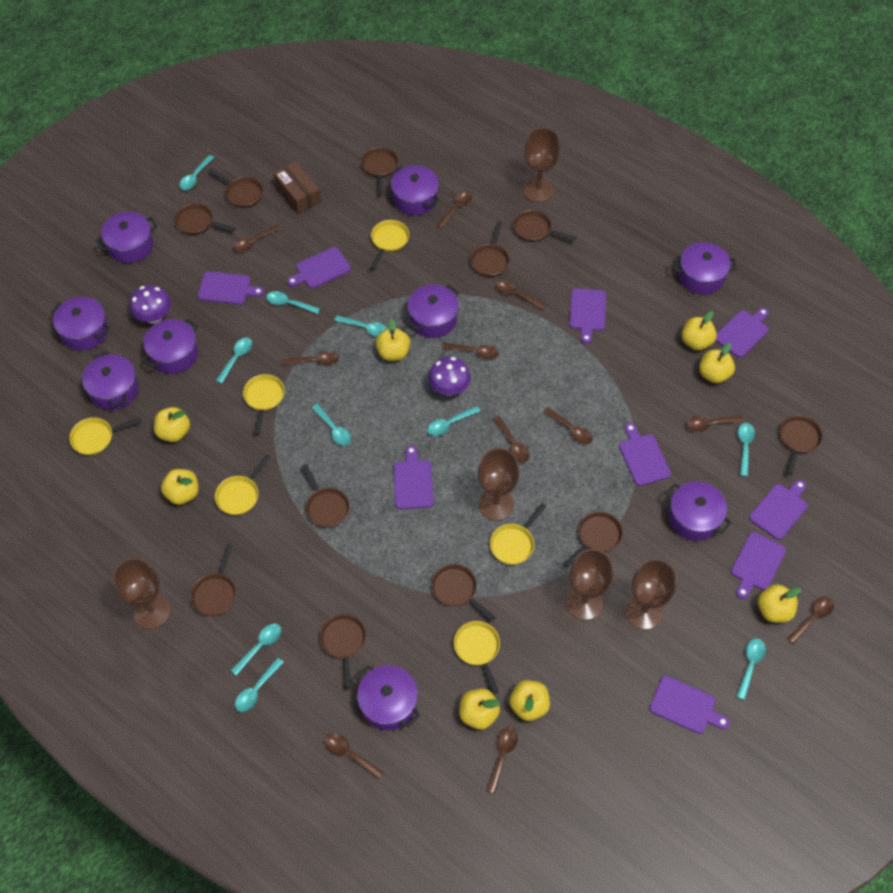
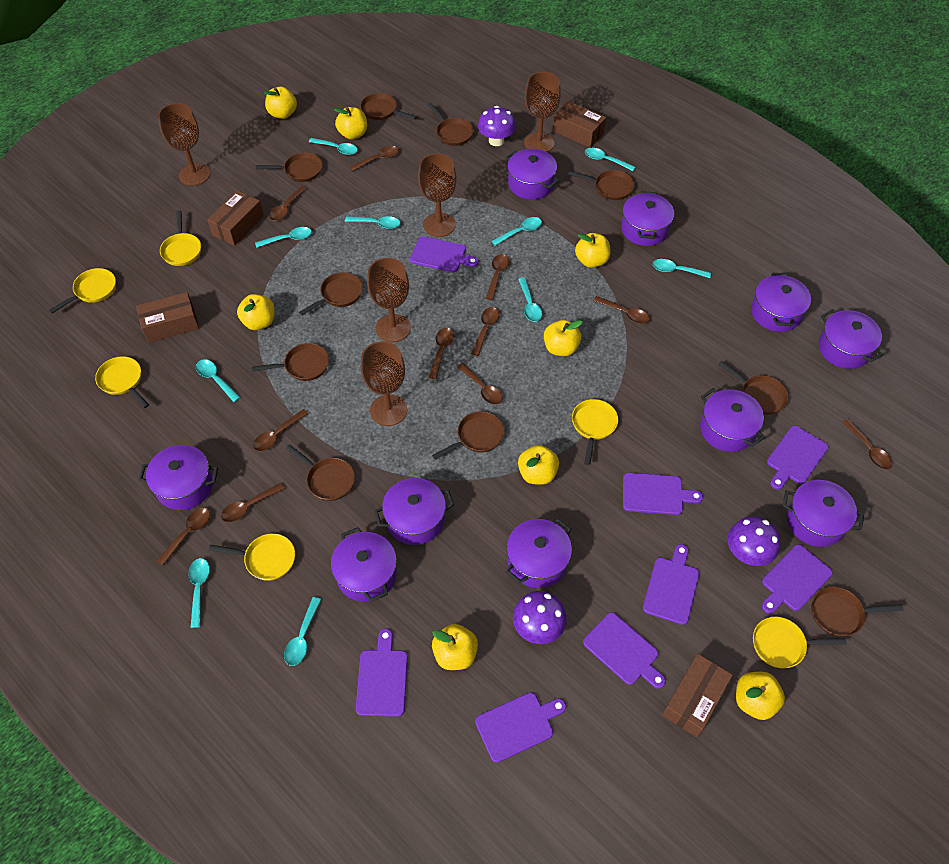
brown box: 1 -> 4
brown pan: 11 -> 10
purple cutting board: 9 -> 8
purple mushroom: 2 -> 3
purple pot: 9 -> 10

